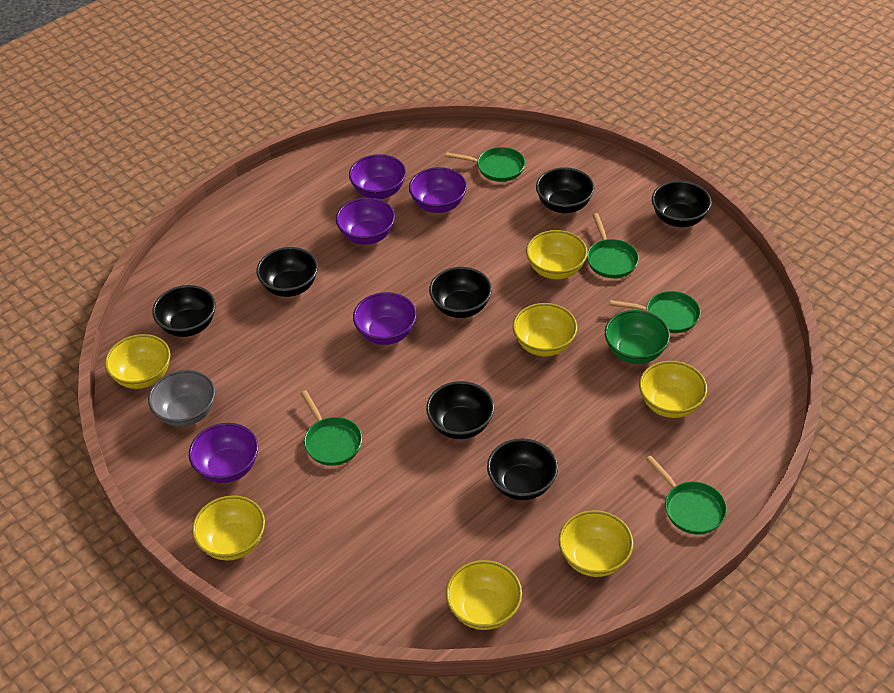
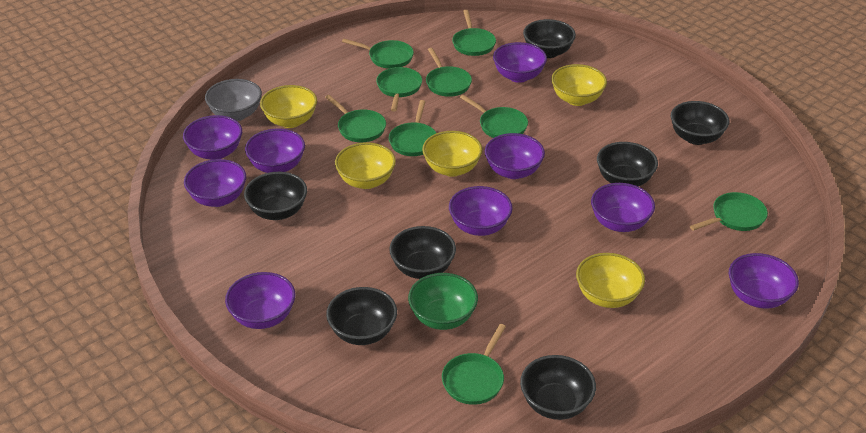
green pan: 5 -> 9
purple bowl: 5 -> 9
yellow bowl: 7 -> 5

